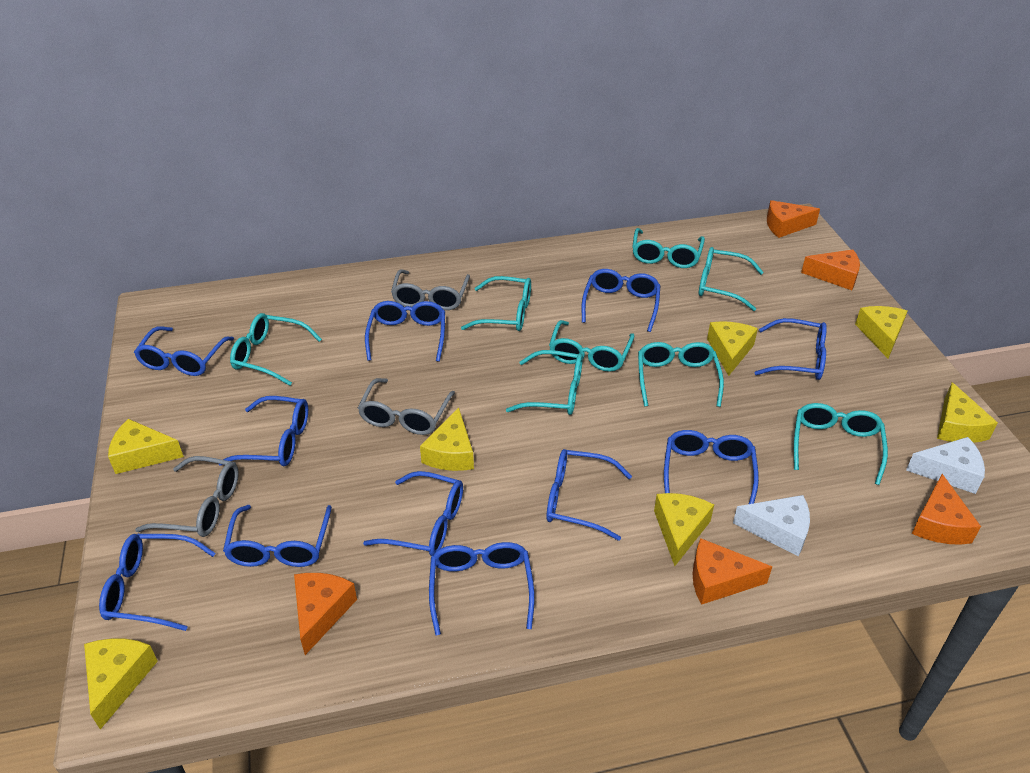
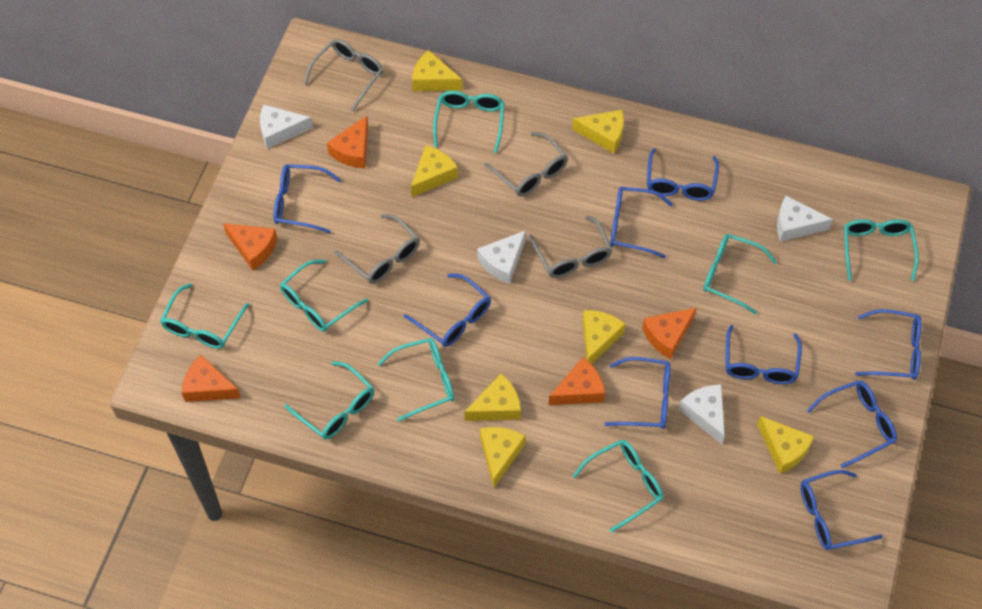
blue glasses: 11 -> 9
grey glasses: 3 -> 4
white cheese: 2 -> 4

